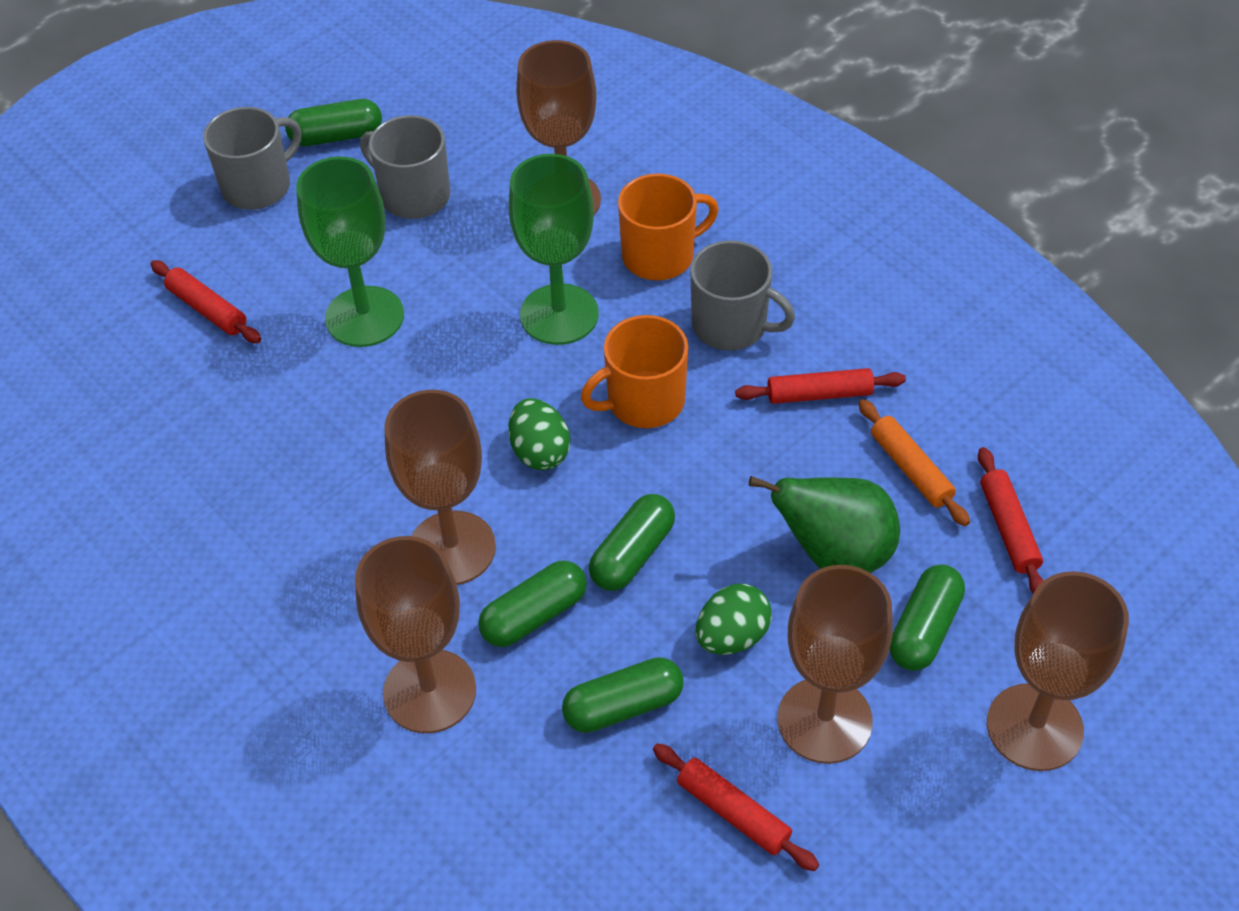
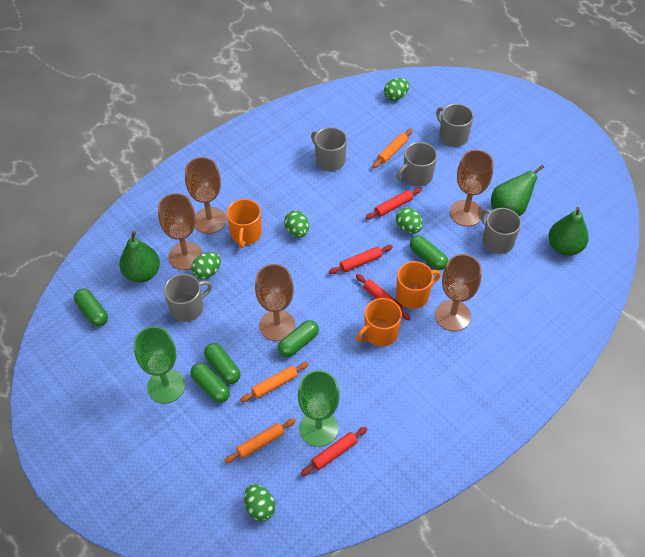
green egg: 2 -> 5
green pear: 1 -> 3
grey mug: 3 -> 5
orange mug: 2 -> 3
orange rolling pin: 1 -> 3

